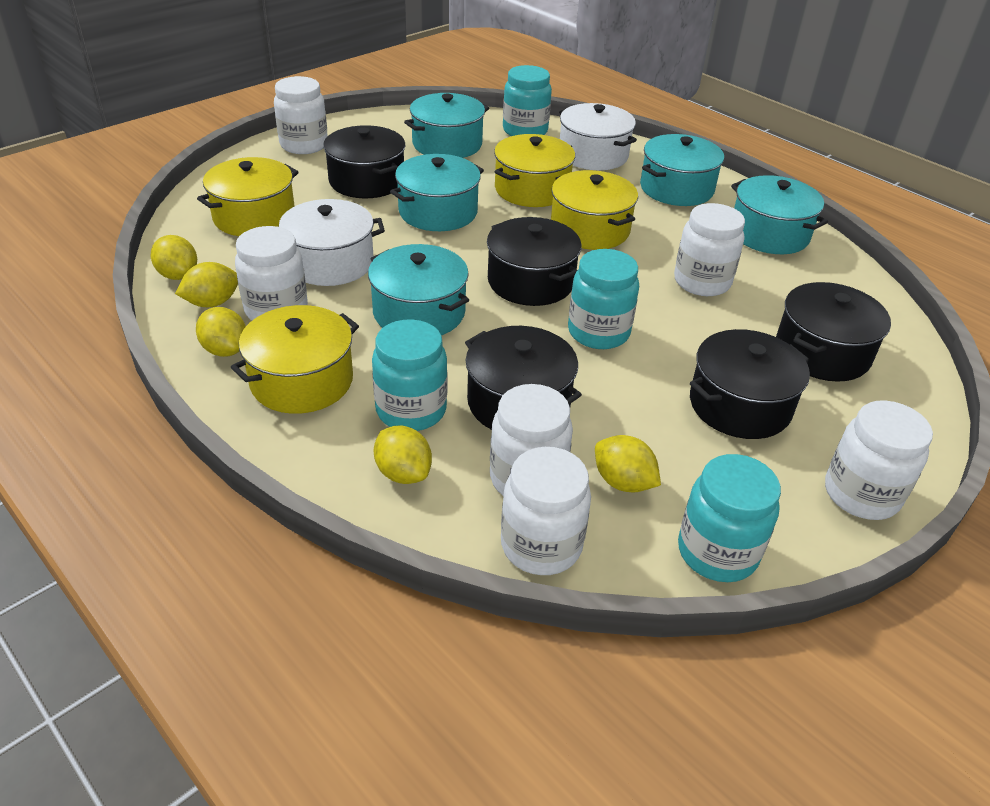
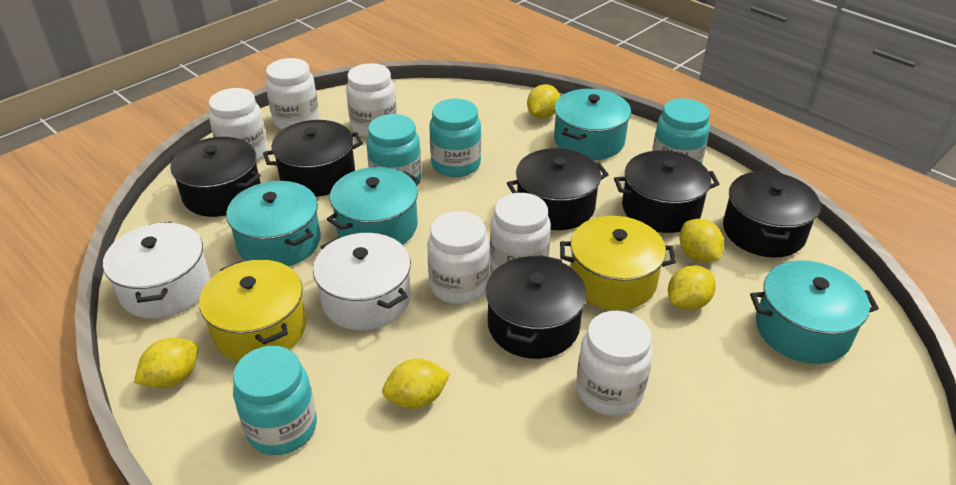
black pot: 5 -> 6
turquoise pot: 5 -> 4
yellow pot: 4 -> 2

